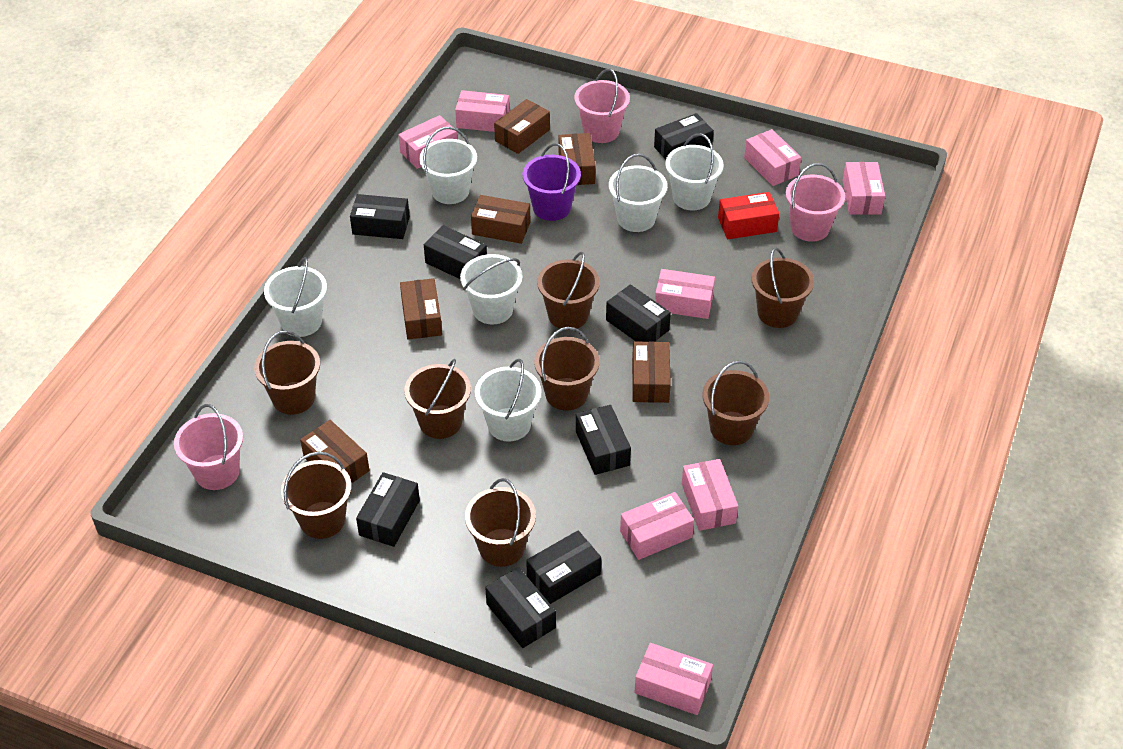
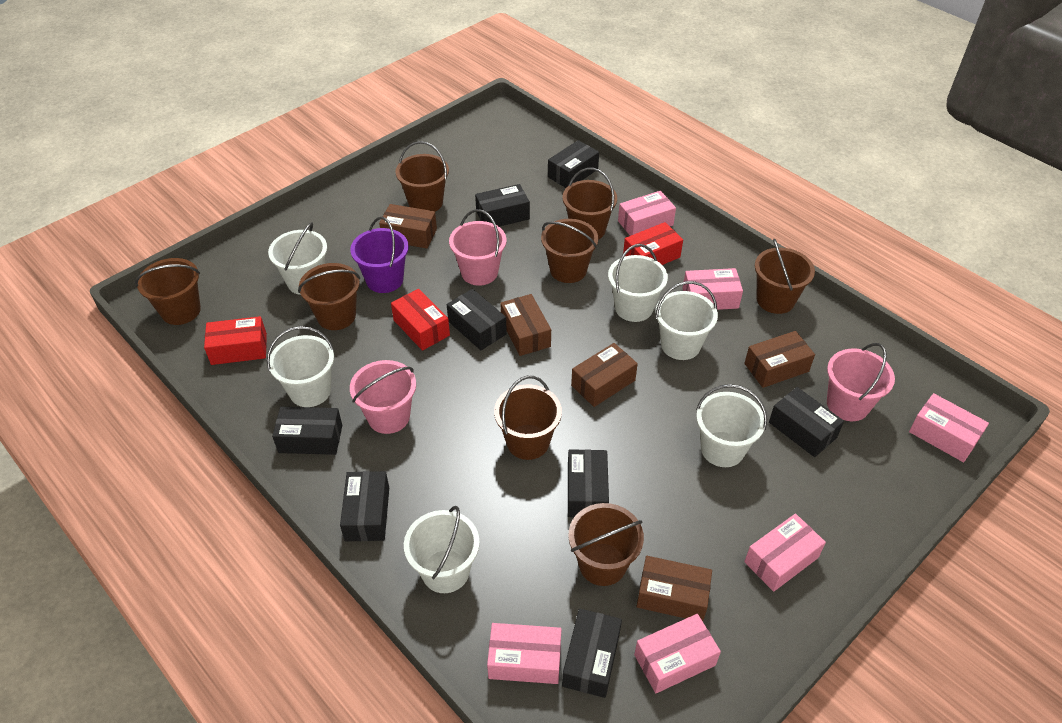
brown box: 6 -> 5
pink box: 8 -> 6
red box: 1 -> 3

